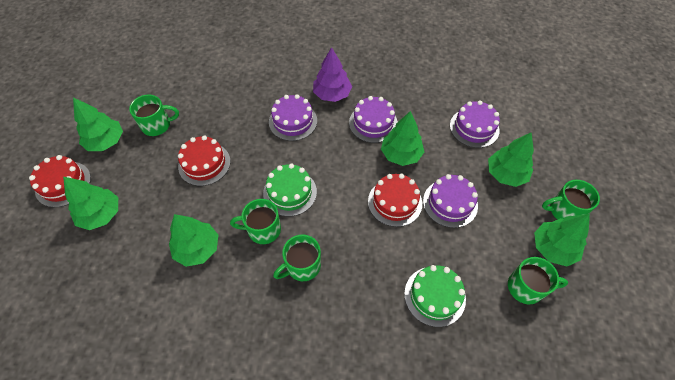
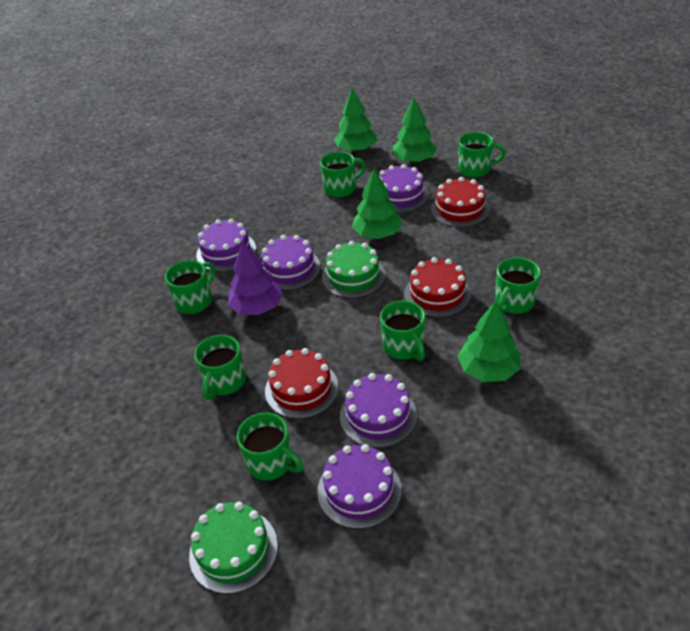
green mug: 5 -> 7
green tree: 6 -> 4
purple cake: 4 -> 5

